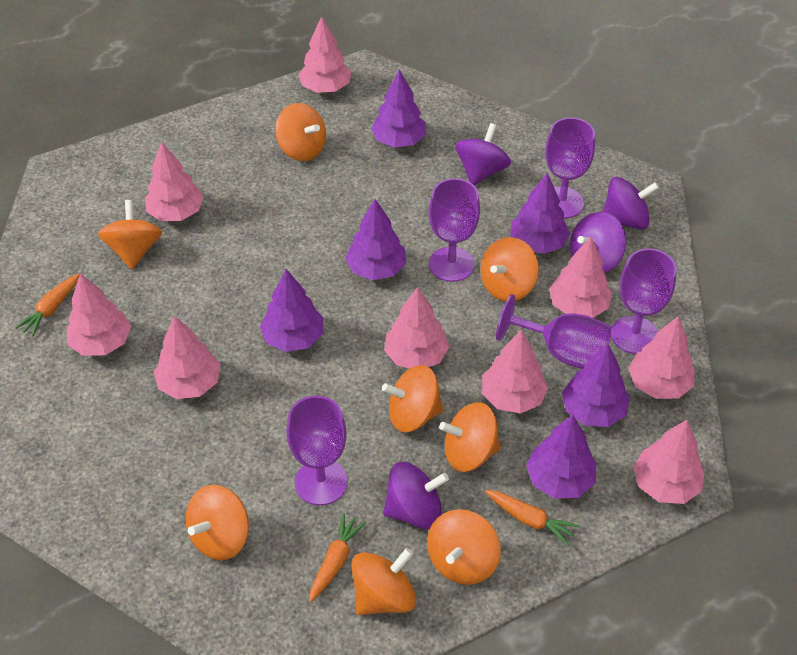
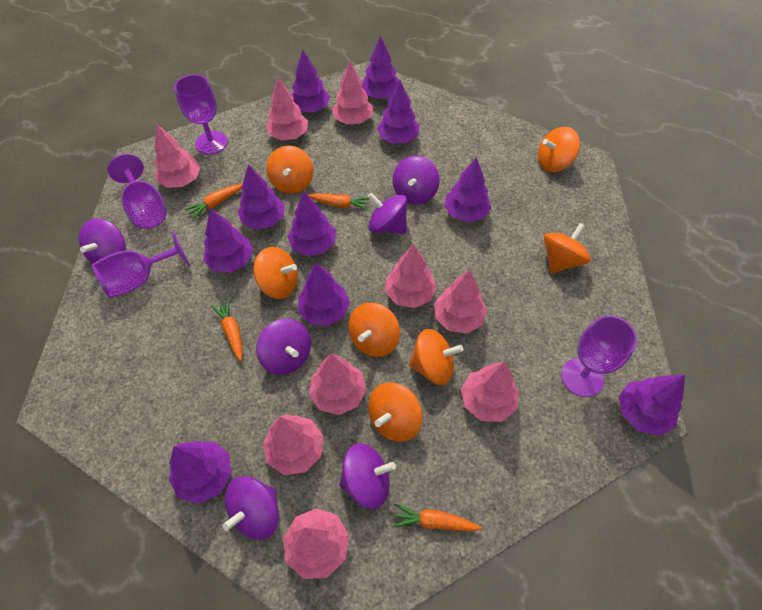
orange carrot: 3 -> 4
orange spinning top: 8 -> 7
purple goblet: 5 -> 4
purple spinning top: 4 -> 6
purple tree: 6 -> 10

